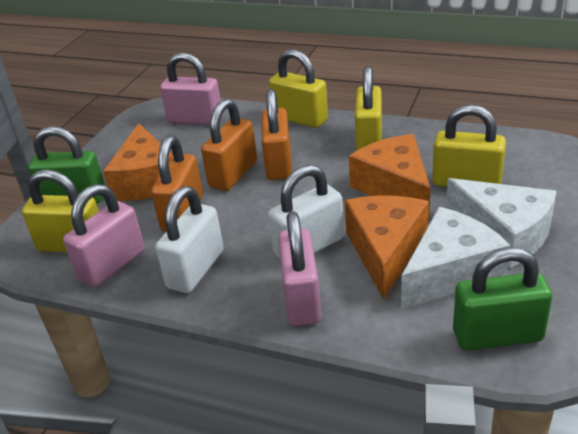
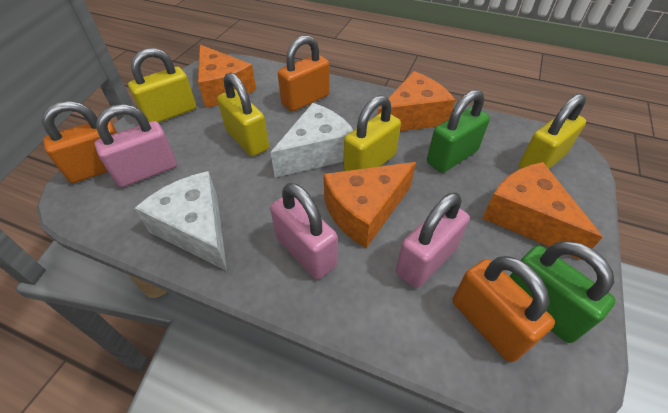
orange cheese: 3 -> 4
white padlock: 2 -> 0

